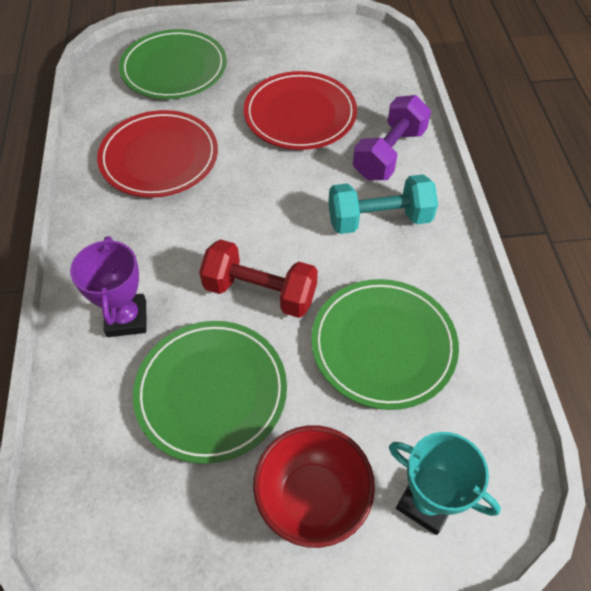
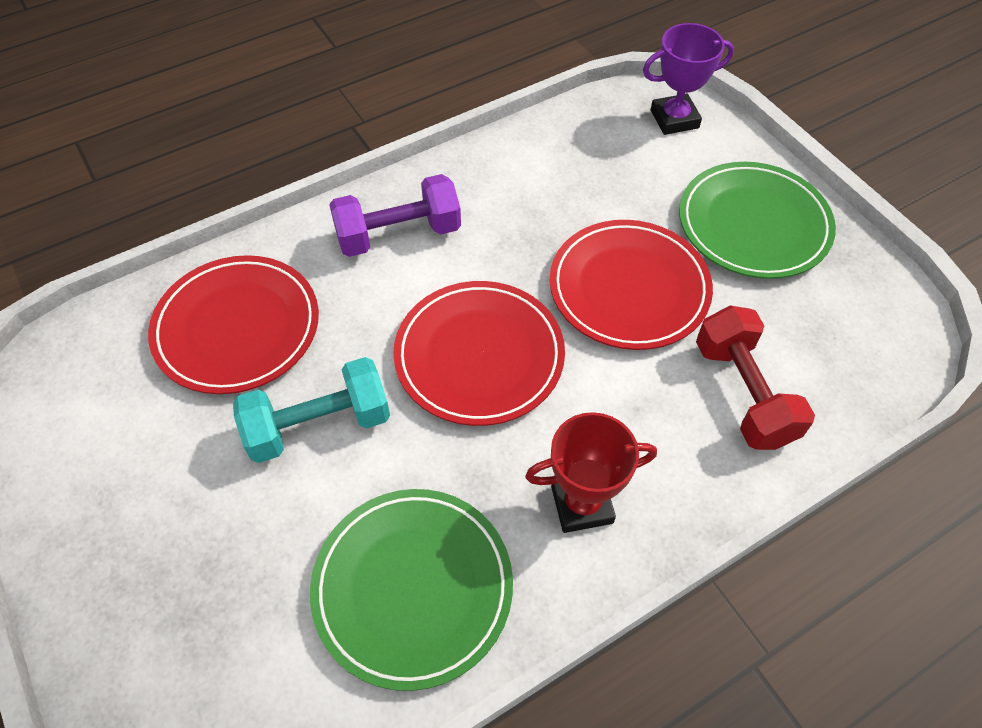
green plate: 3 -> 2
red bowl: 1 -> 0
red plate: 2 -> 3
red trophy: 0 -> 1
turquoise trophy: 1 -> 0

